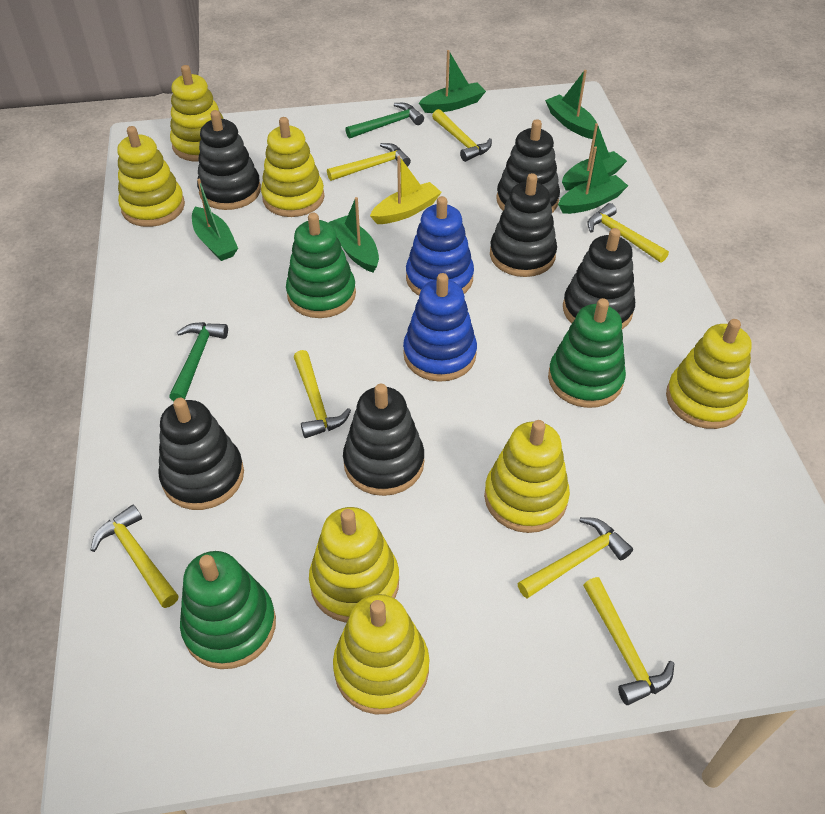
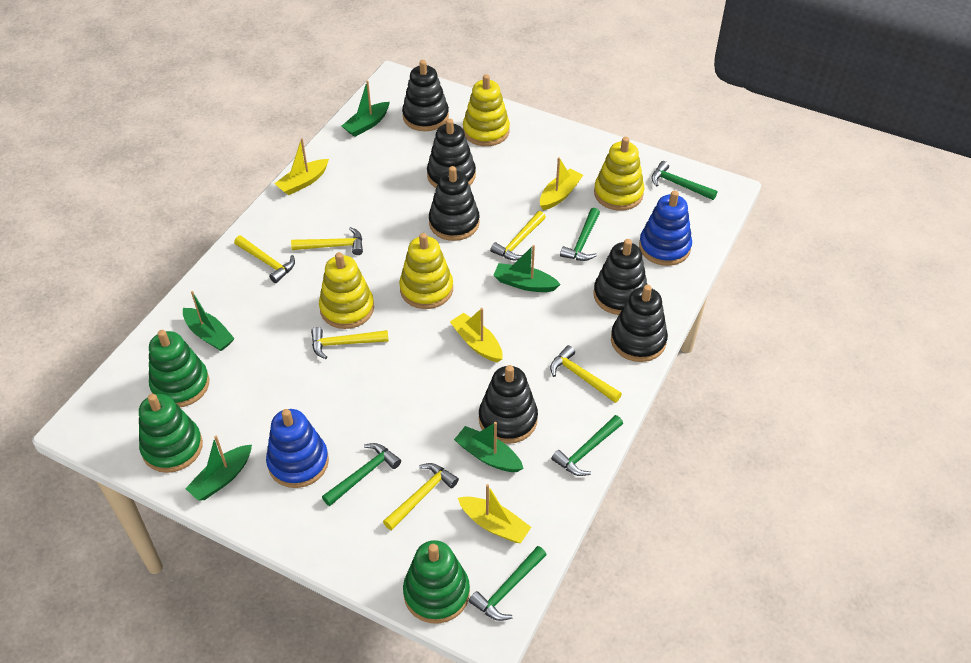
green boat: 6 -> 5
green hammer: 2 -> 5
yellow boat: 1 -> 4
yellow hammer: 7 -> 6
yellow stacking toy: 7 -> 4

